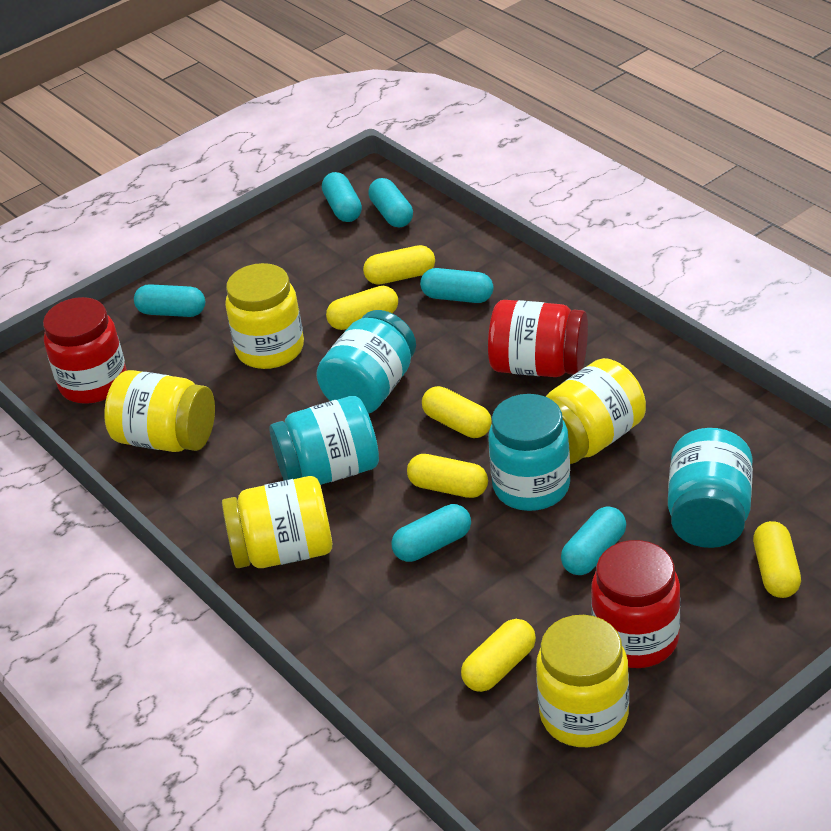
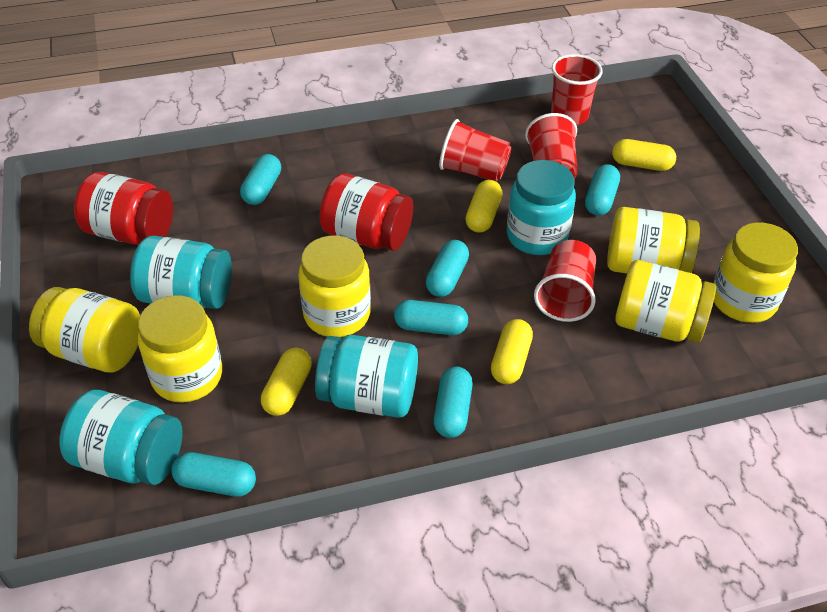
red cup: 0 -> 4
red jar: 3 -> 2
yellow capsule: 6 -> 4
yellow jar: 5 -> 6

